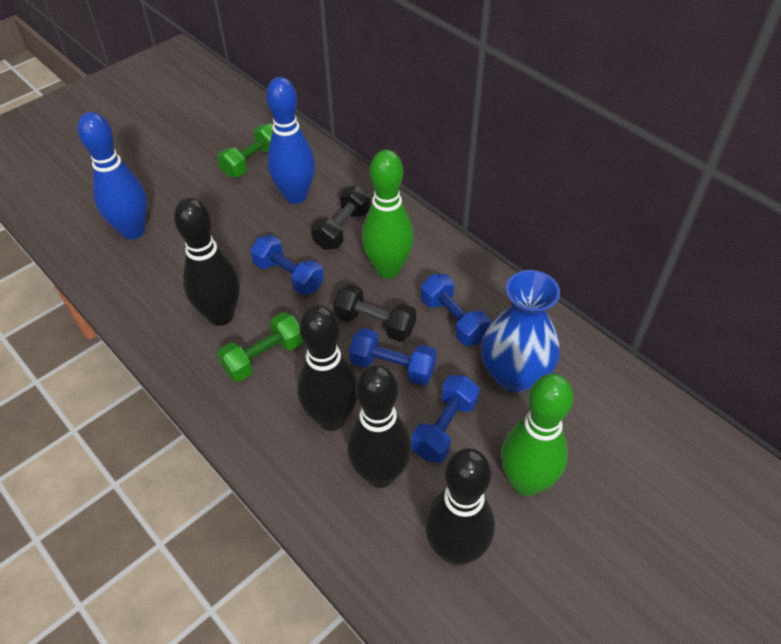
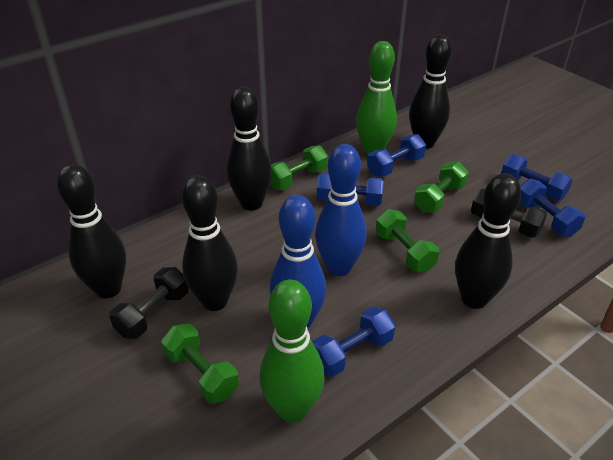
black bowling pin: 4 -> 5
blue dumbbell: 4 -> 5
blue vase: 1 -> 0
green dumbbell: 2 -> 4

